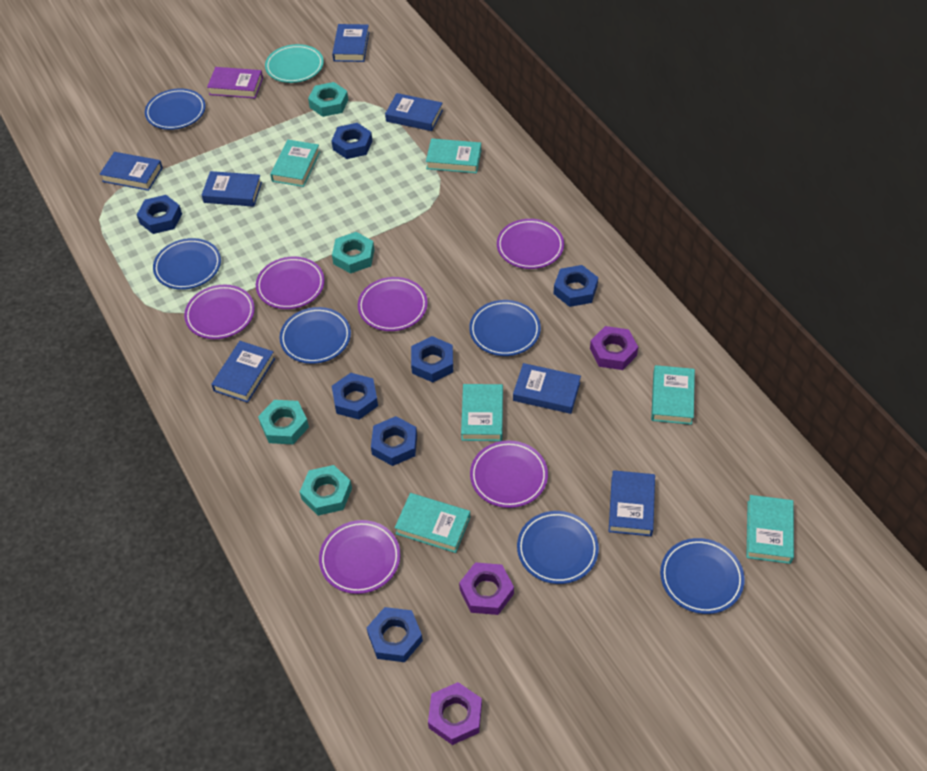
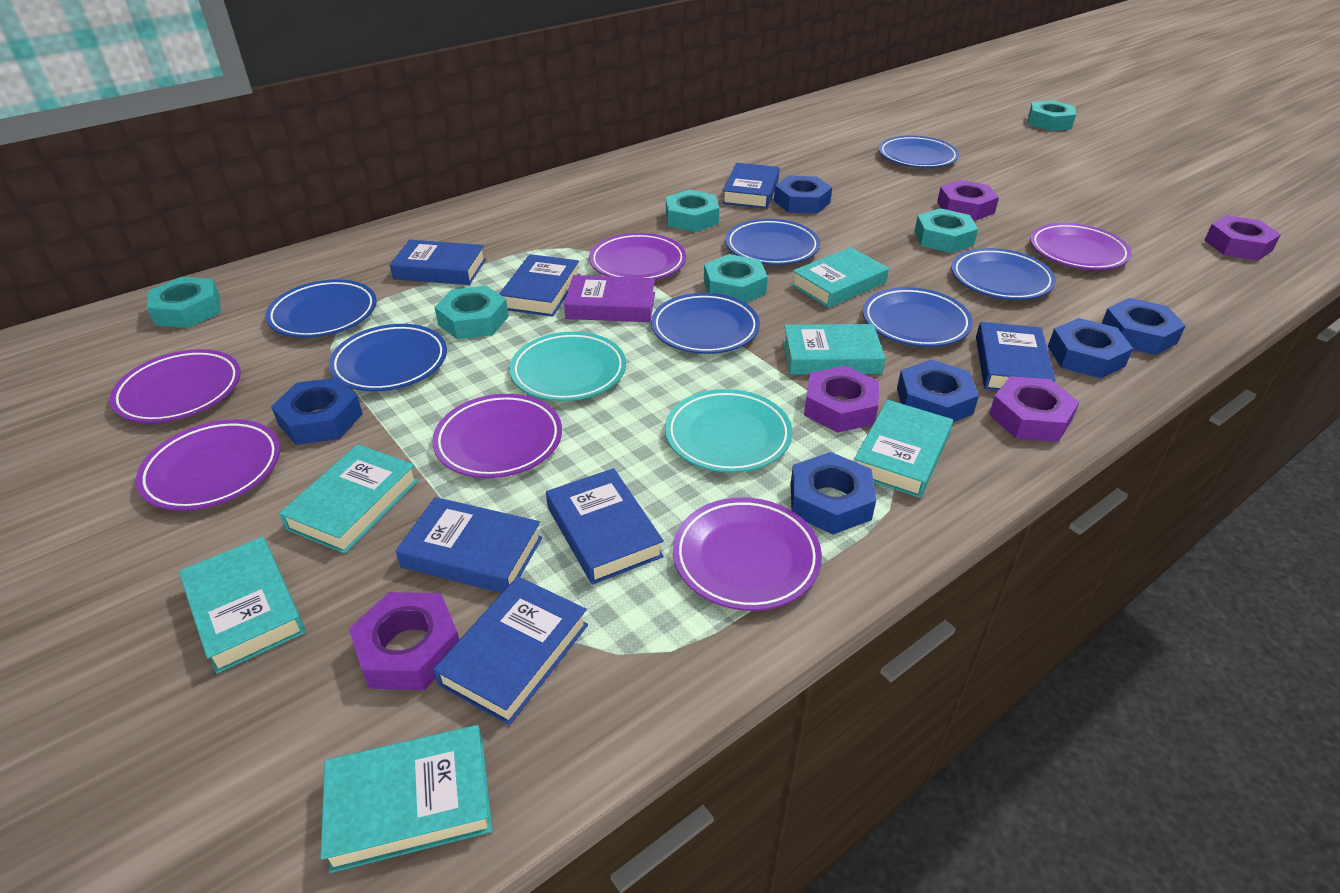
blue nut: 7 -> 6
blue plate: 6 -> 7
purple nut: 3 -> 5
turquoise nut: 4 -> 6
turquoise plate: 1 -> 2

